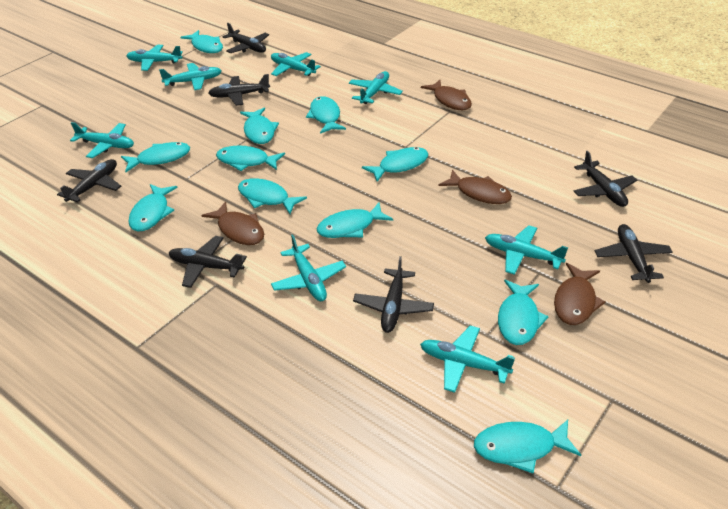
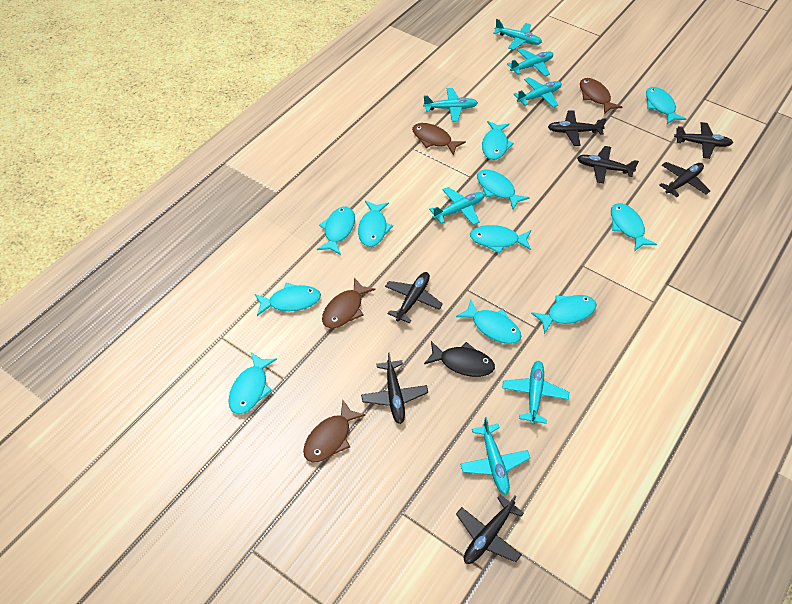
black fish: 0 -> 1
turquoise plane: 8 -> 7

